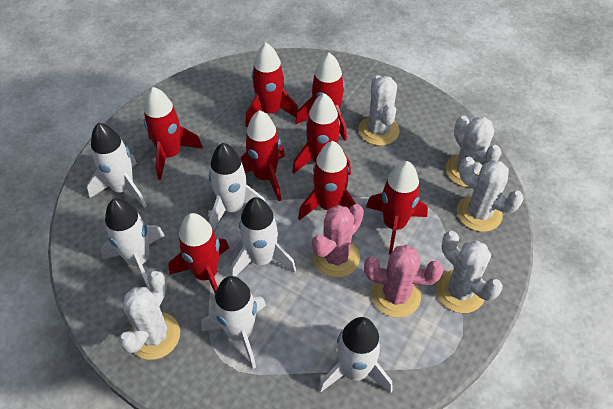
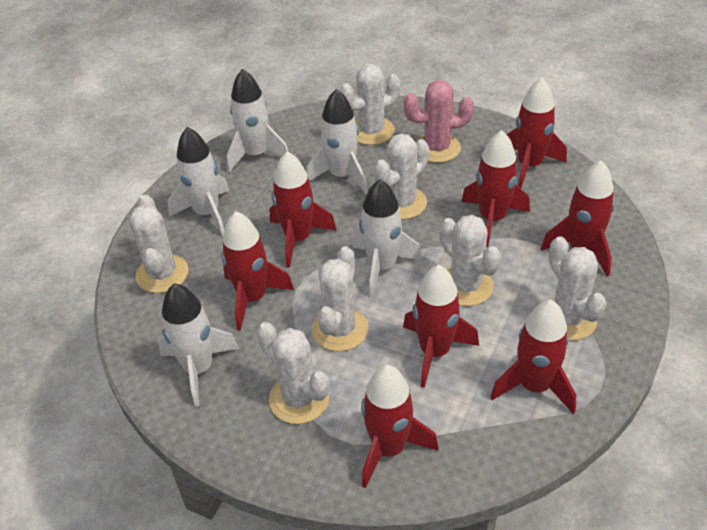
pink cactus: 2 -> 1
white cactus: 5 -> 7
white rocket: 6 -> 5

